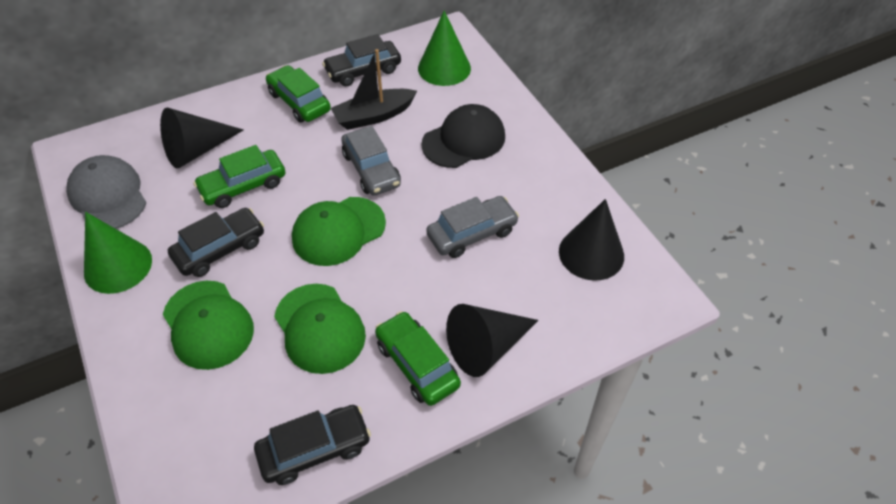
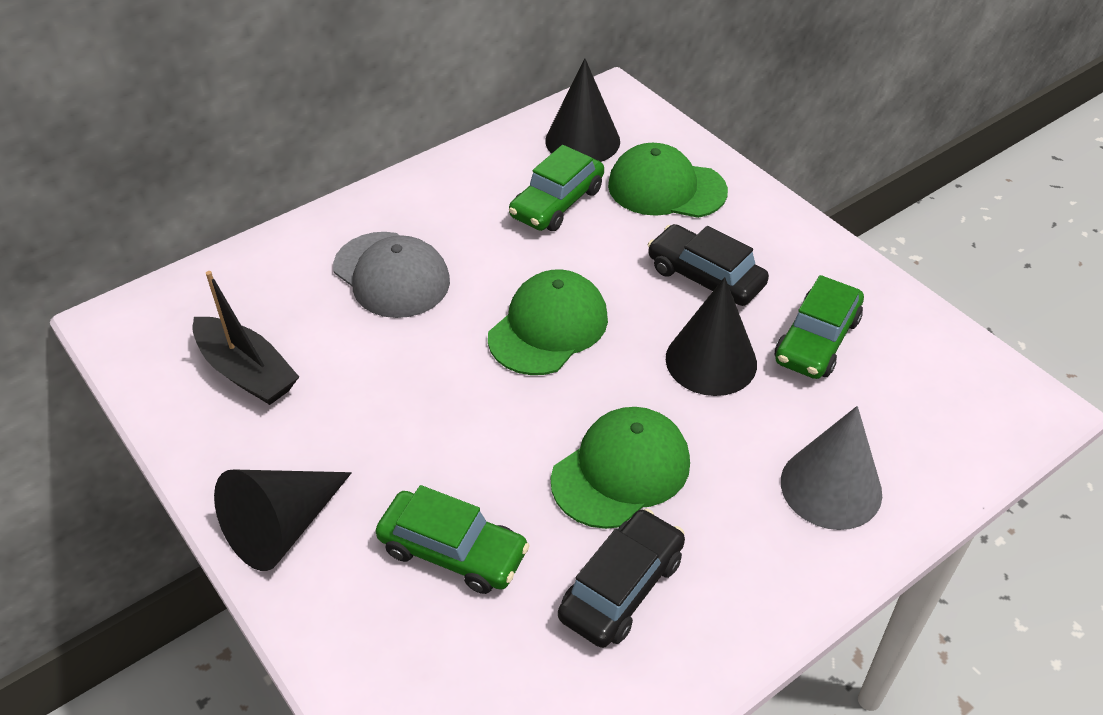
black cap: 1 -> 0
black car: 3 -> 2
green cone: 2 -> 0
grey car: 2 -> 0
grey cone: 0 -> 1

